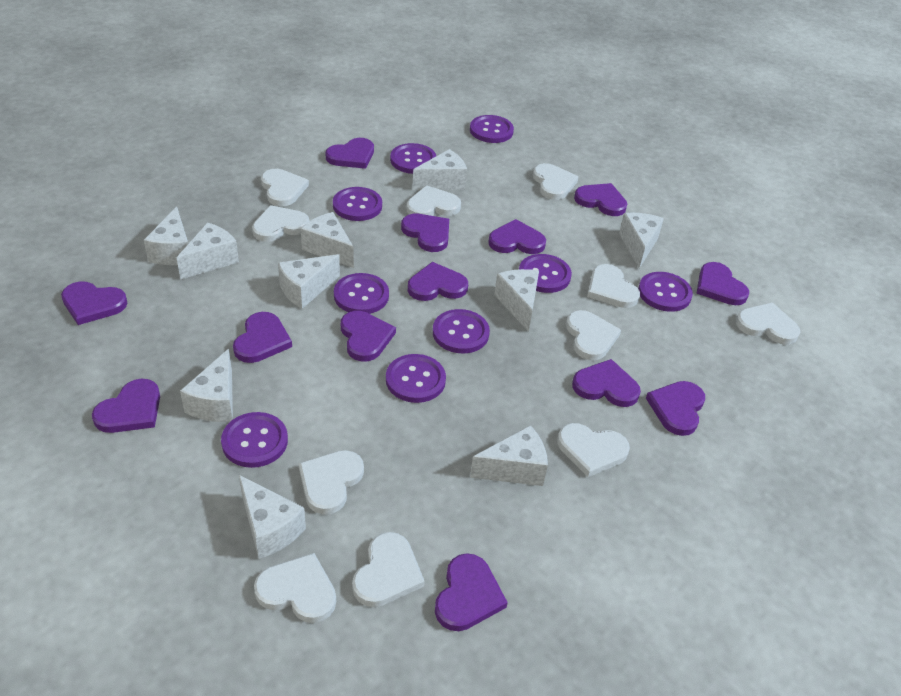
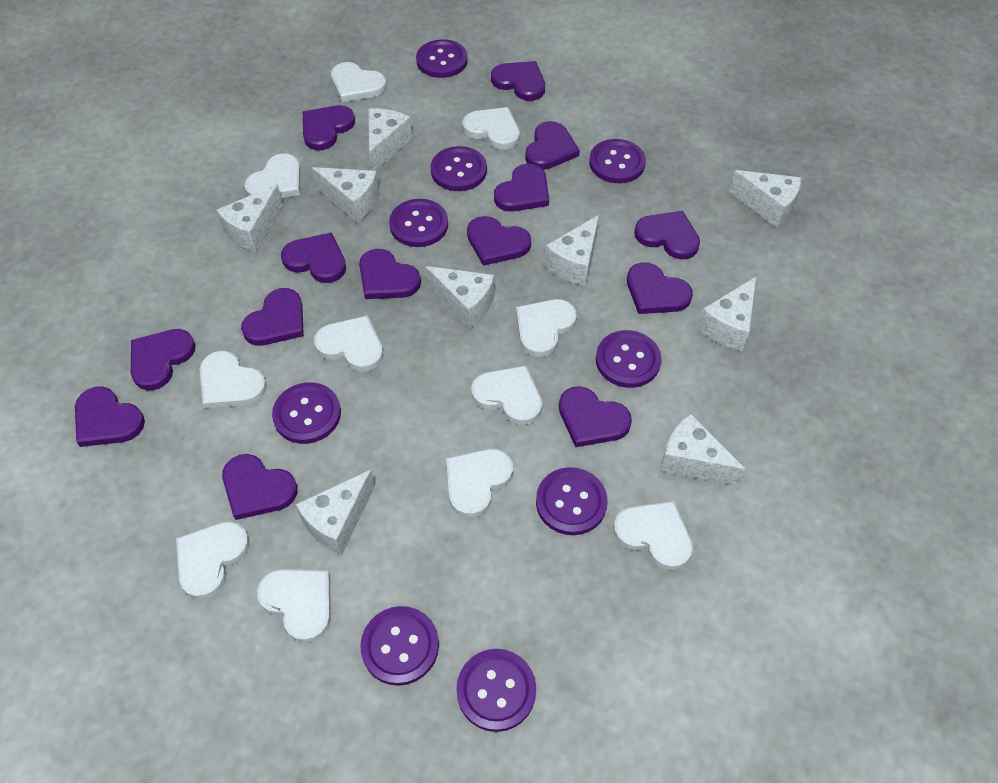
purple heart: 13 -> 14
white cheese: 10 -> 9

